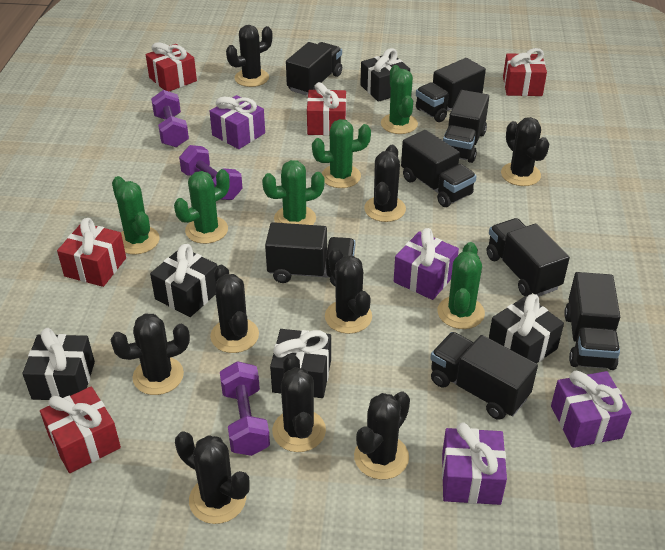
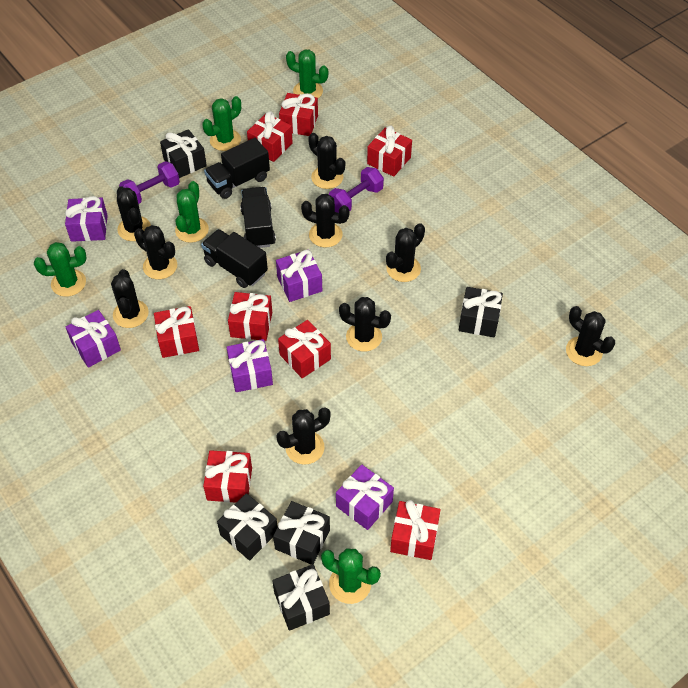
black truck: 8 -> 3
green cactus: 6 -> 5
purple dumbbell: 3 -> 2
purple gift: 4 -> 5
red gift: 5 -> 8

